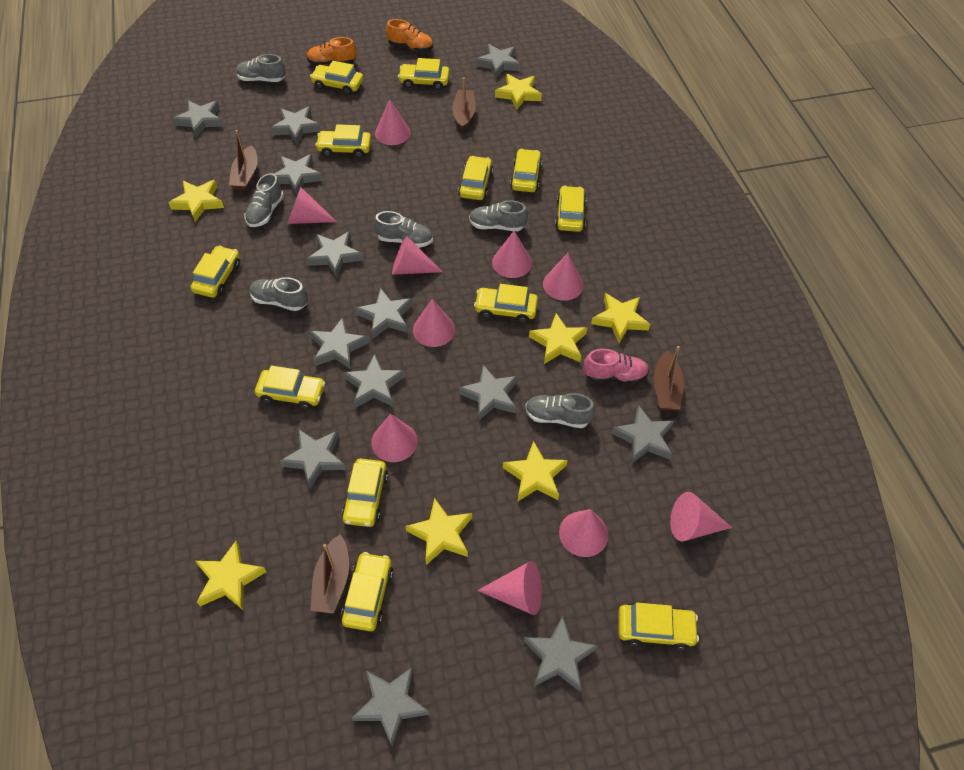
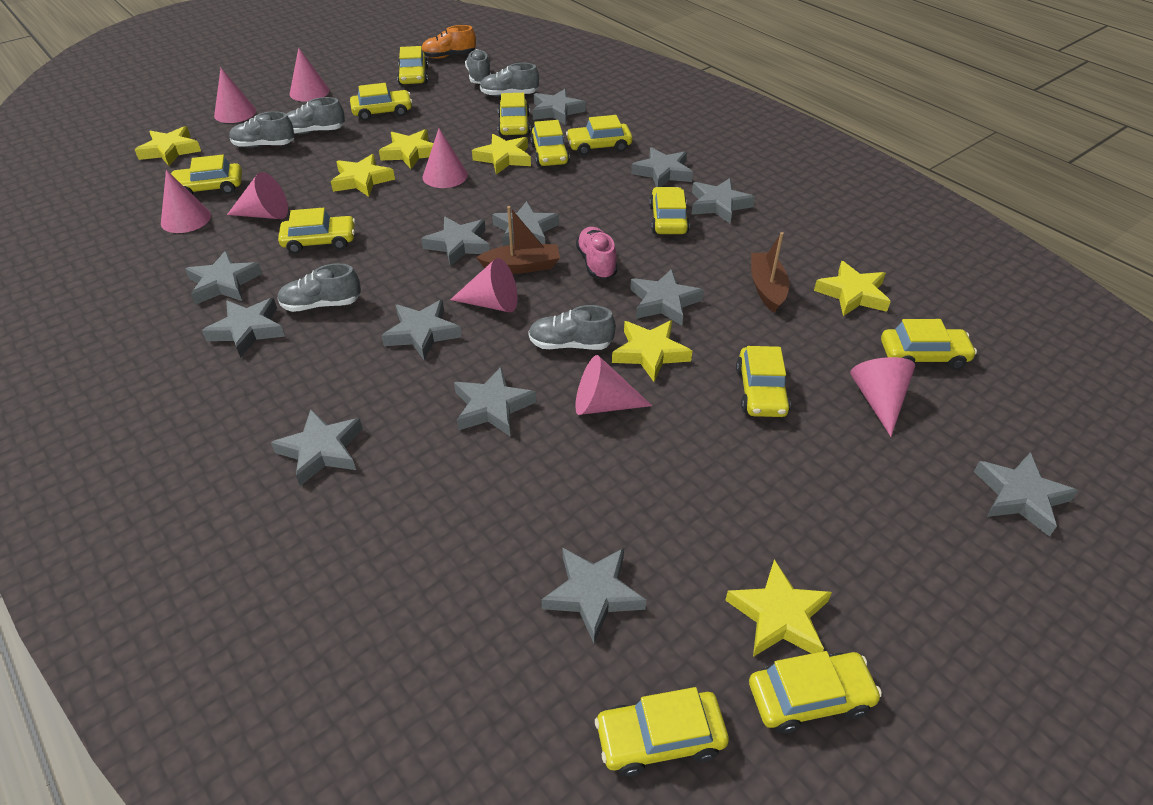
brown boat: 4 -> 2
orange shoe: 2 -> 1
pink cone: 10 -> 8

